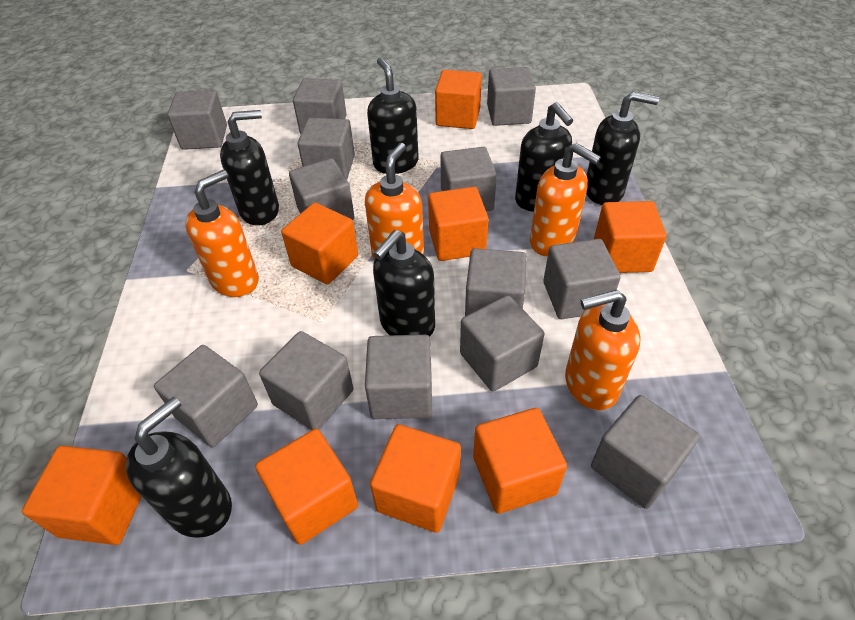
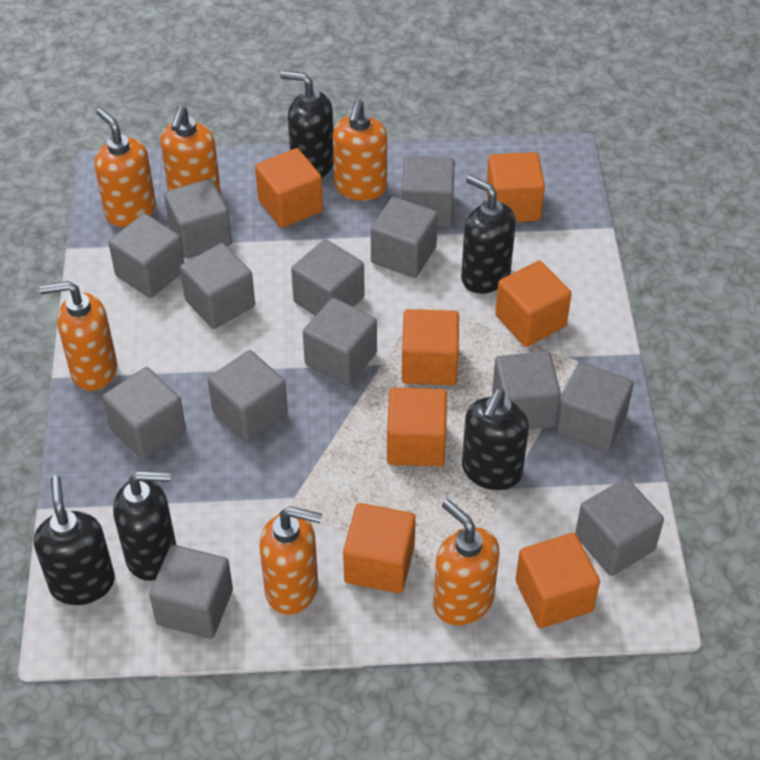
black soap dispenser: 6 -> 5
orange cube: 8 -> 7
orange soap dispenser: 4 -> 6

